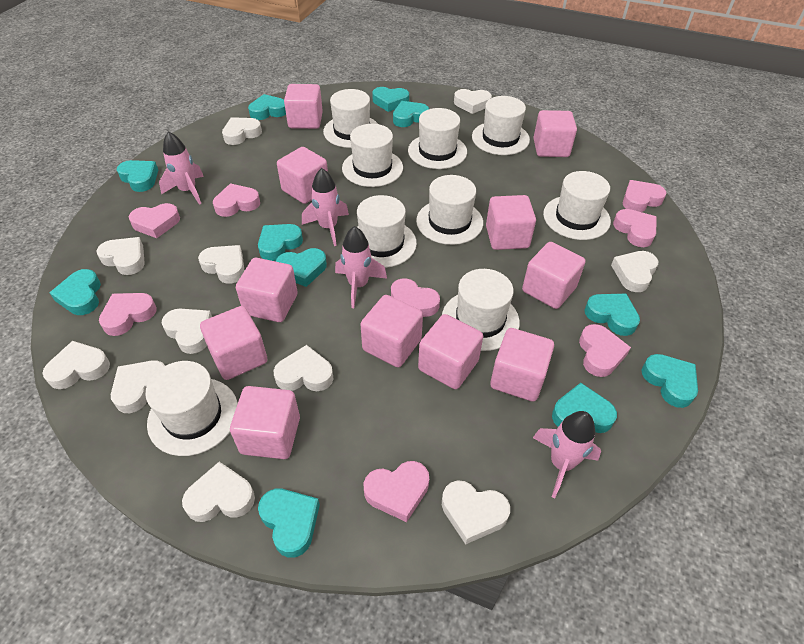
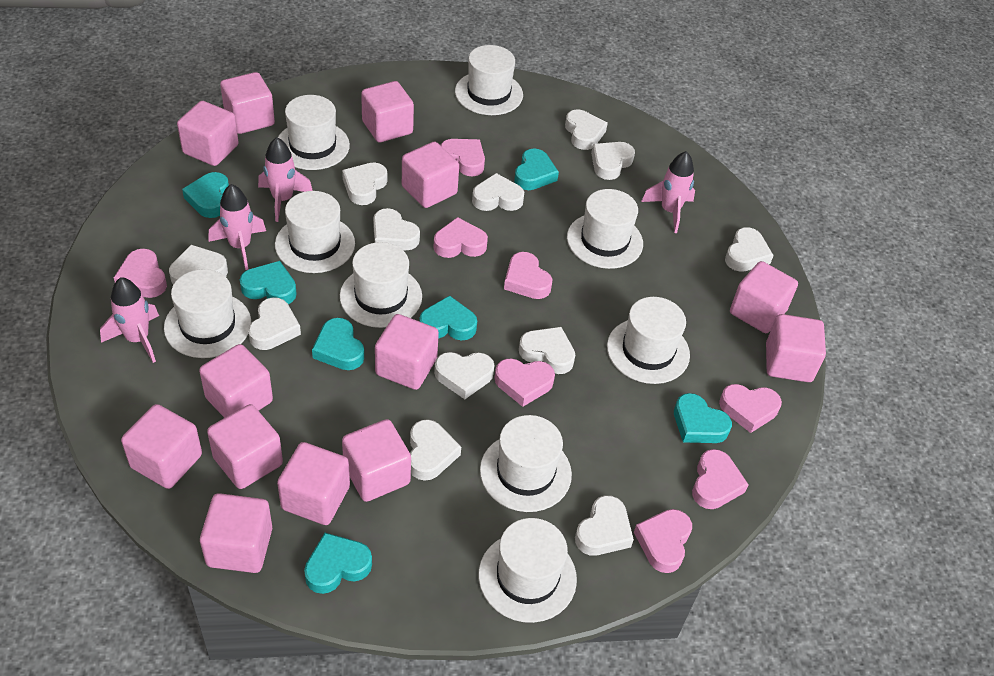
pink cube: 11 -> 13
turquoise heart: 11 -> 7
white heart: 11 -> 12

